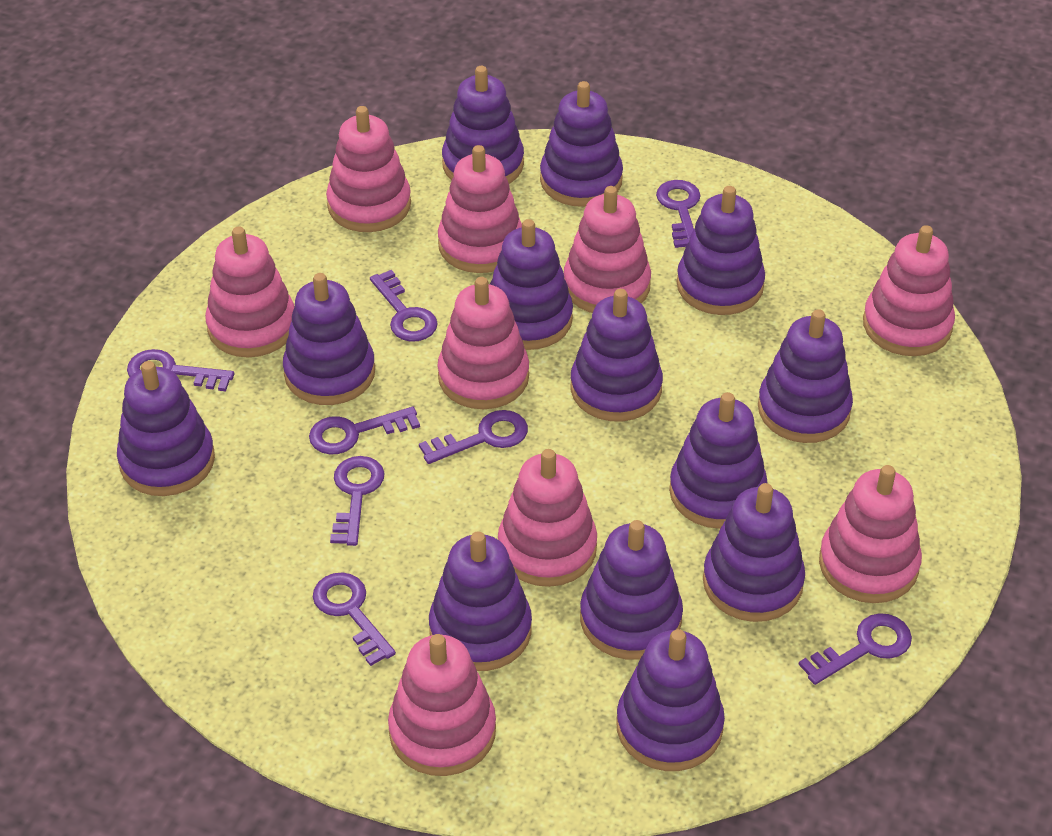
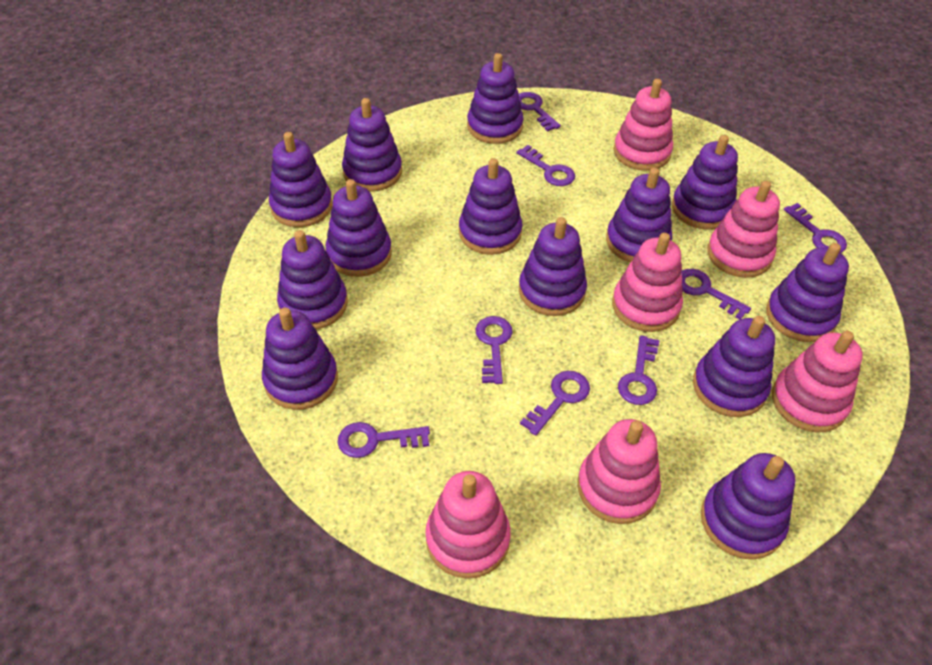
pink stacking toy: 9 -> 6

